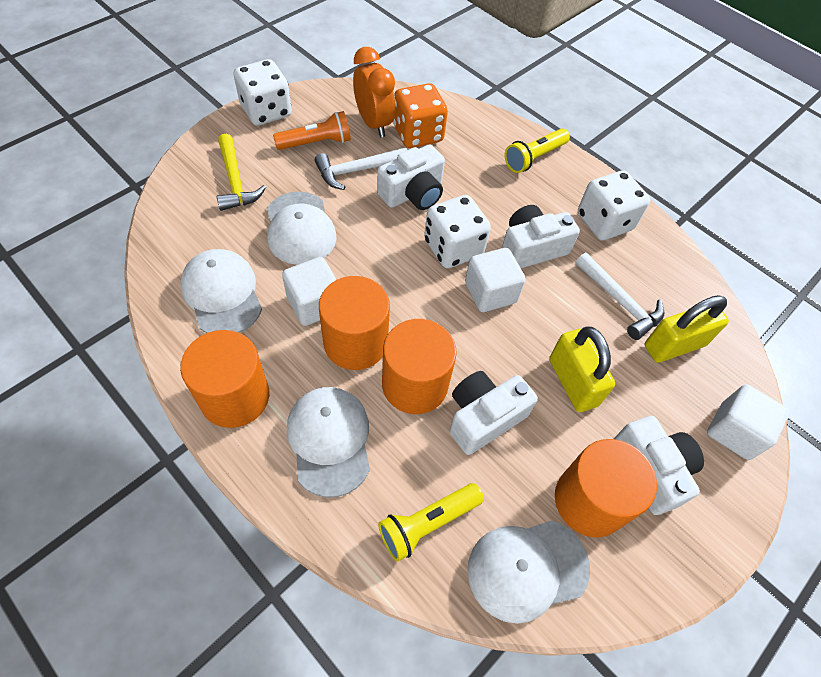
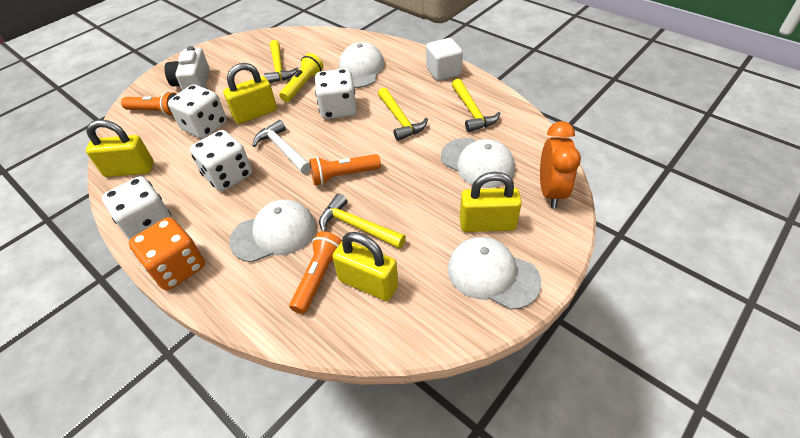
orange cylinder: 4 -> 0
orange flashlight: 1 -> 3
white camera: 4 -> 1
white cube: 3 -> 1
white dice: 3 -> 4
white hammer: 2 -> 1
yellow flashlight: 2 -> 1
yellow hammer: 1 -> 4
yellow padlock: 2 -> 4

